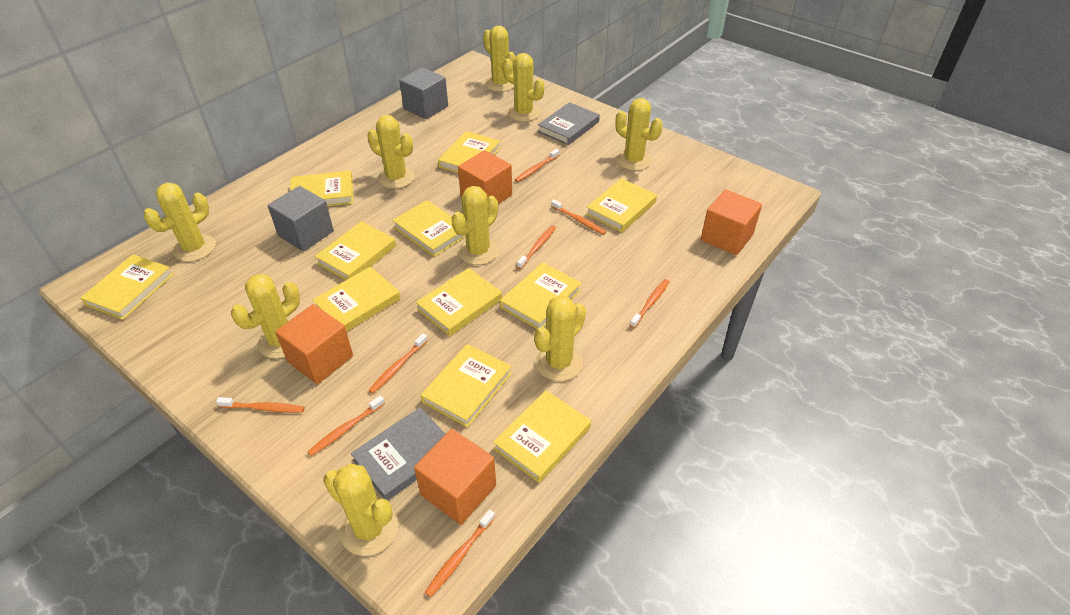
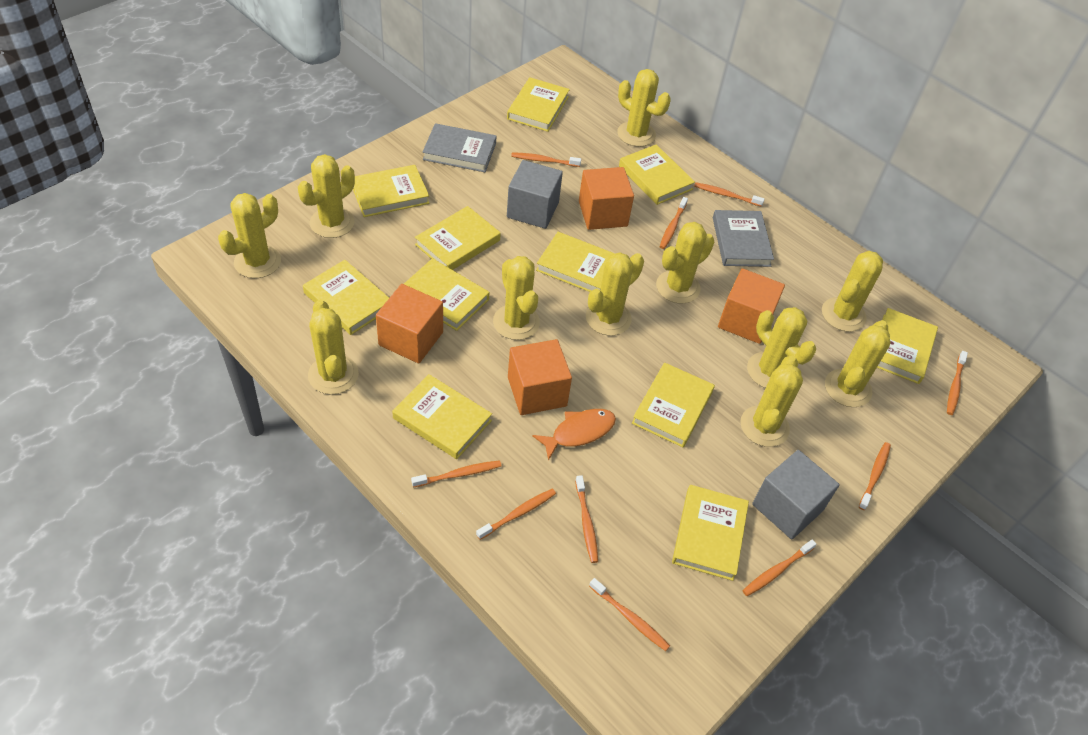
orange fish: 0 -> 1
orange toothbrush: 8 -> 10
yellow cactus: 9 -> 11

